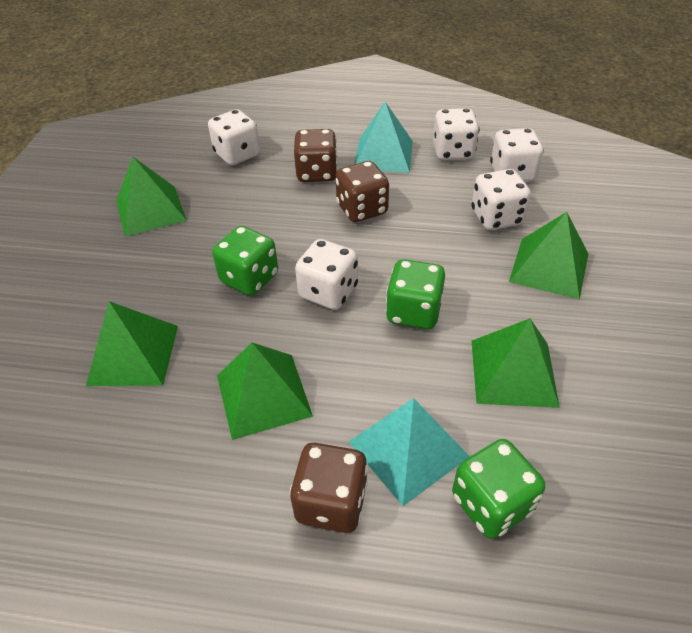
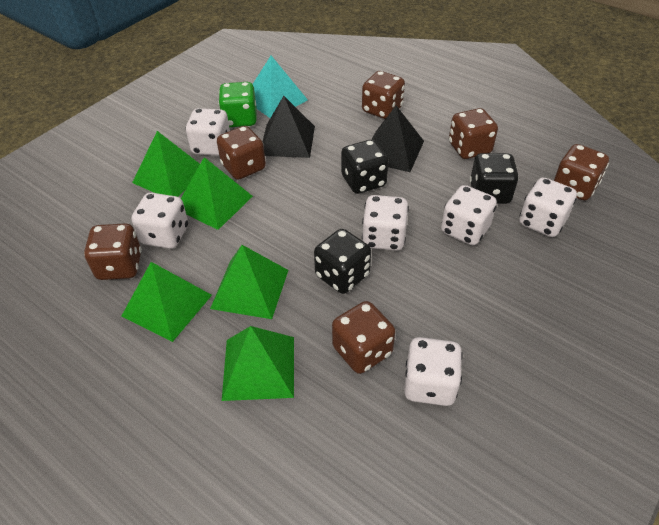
black dice: 0 -> 3
black pyramid: 0 -> 2
brown dice: 3 -> 6
green dice: 3 -> 1
turquoise pyramid: 2 -> 1
white dice: 5 -> 6

